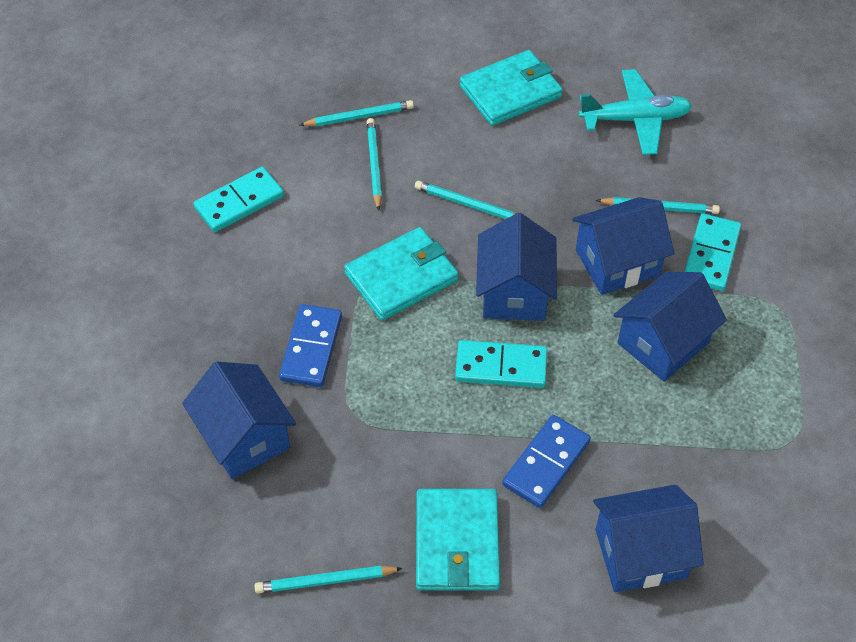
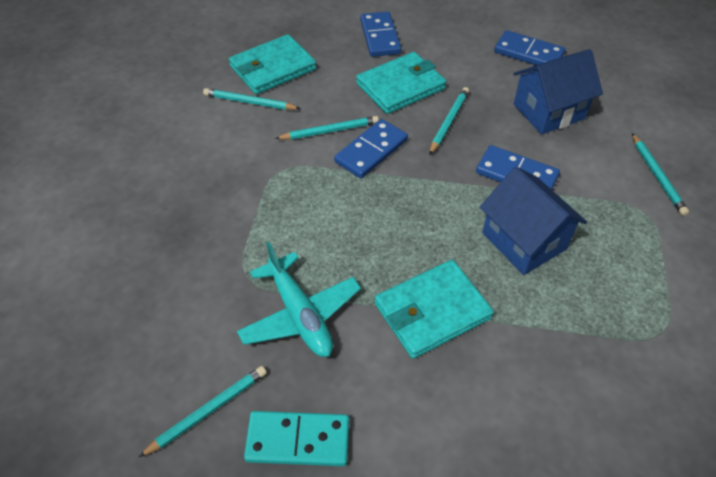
blue domino: 2 -> 4
blue house: 5 -> 2
turquoise domino: 3 -> 1

